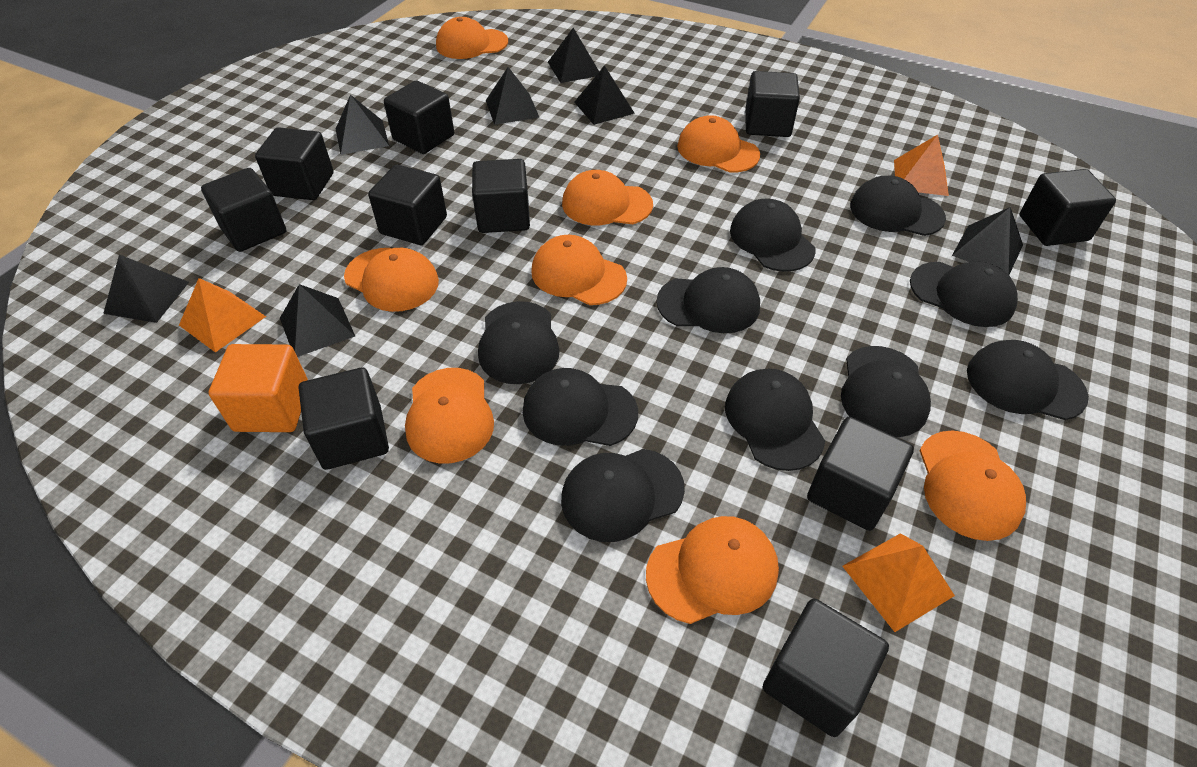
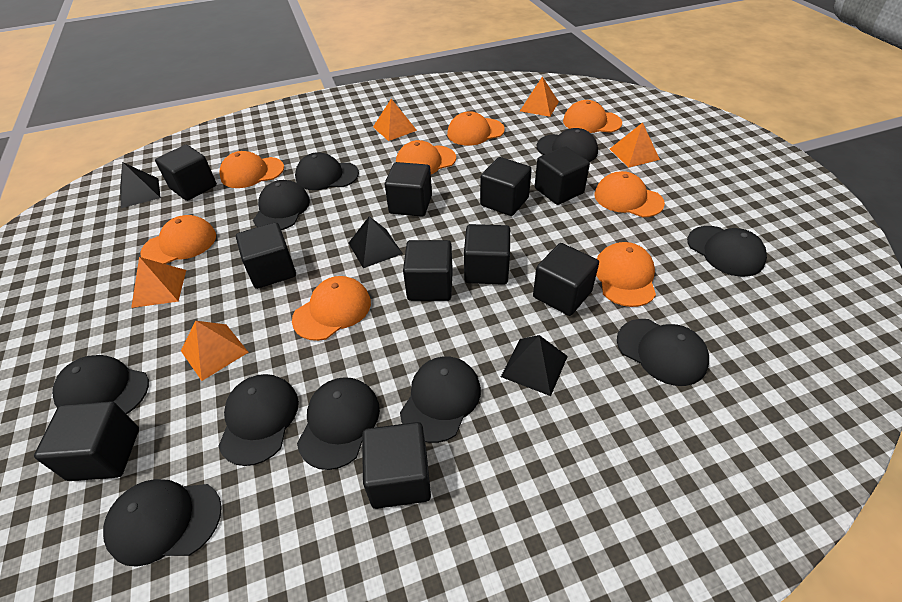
black pyramid: 7 -> 3
orange cube: 1 -> 0
orange pyramid: 3 -> 5

